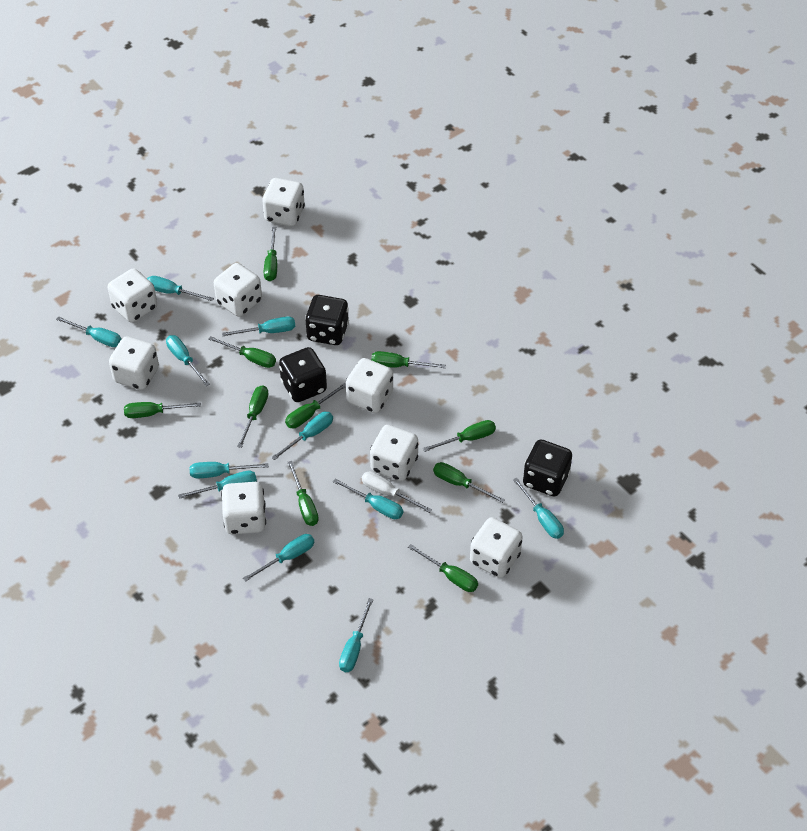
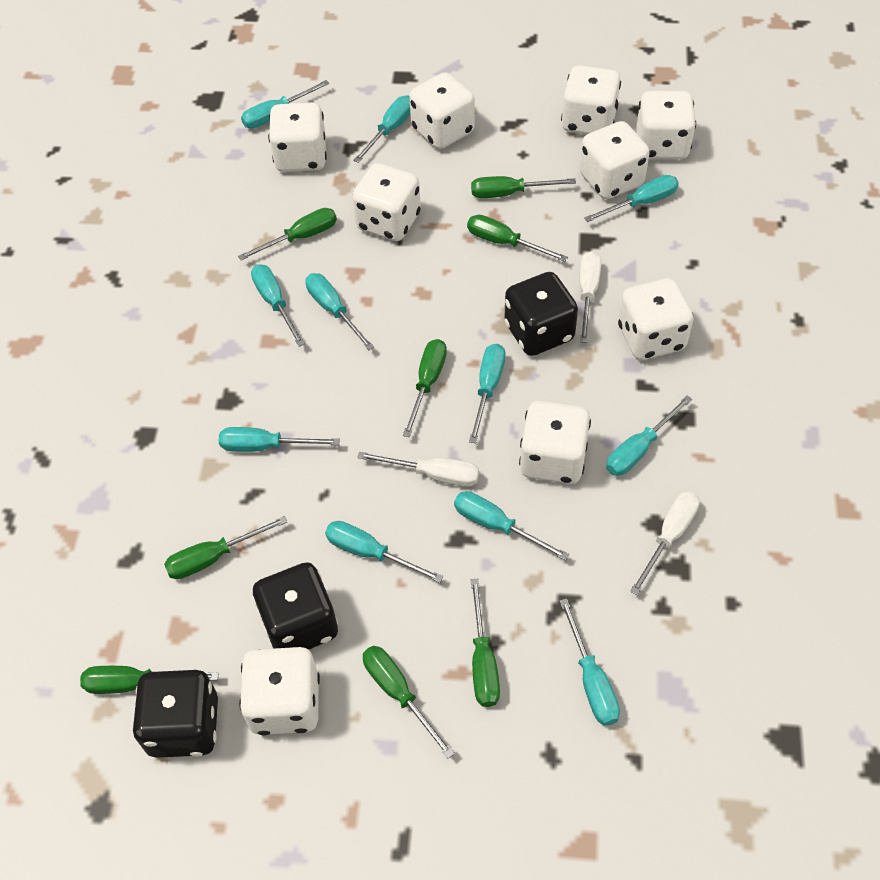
green screwdriver: 10 -> 8
white dice: 8 -> 9
white screwdriver: 1 -> 3

